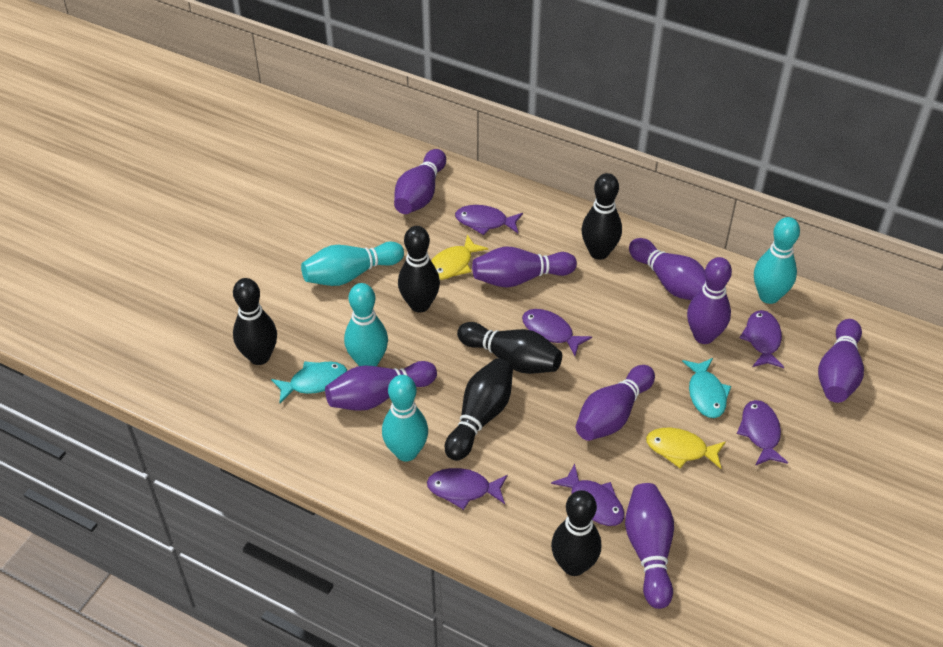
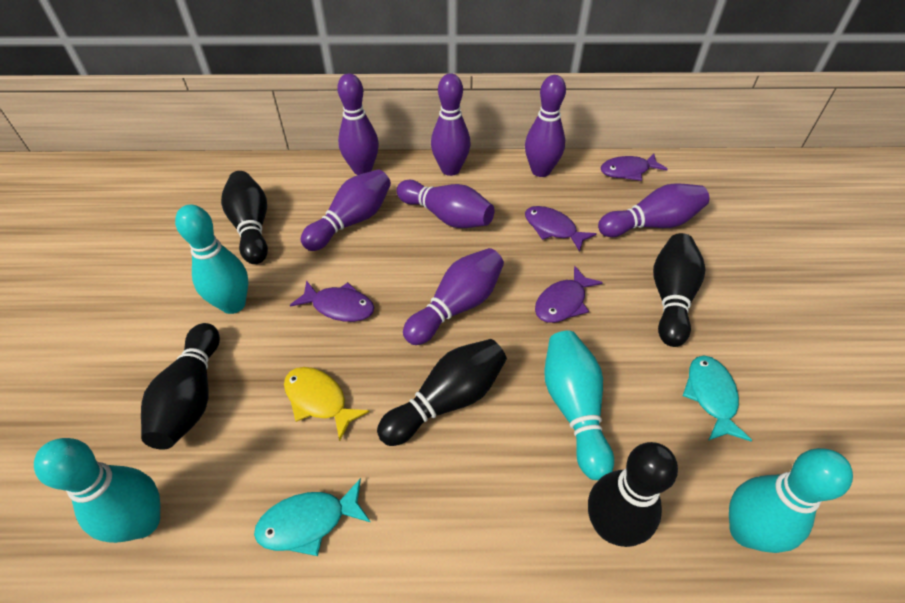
black bowling pin: 6 -> 5
purple bowling pin: 8 -> 7
purple fish: 6 -> 4
yellow fish: 2 -> 1

